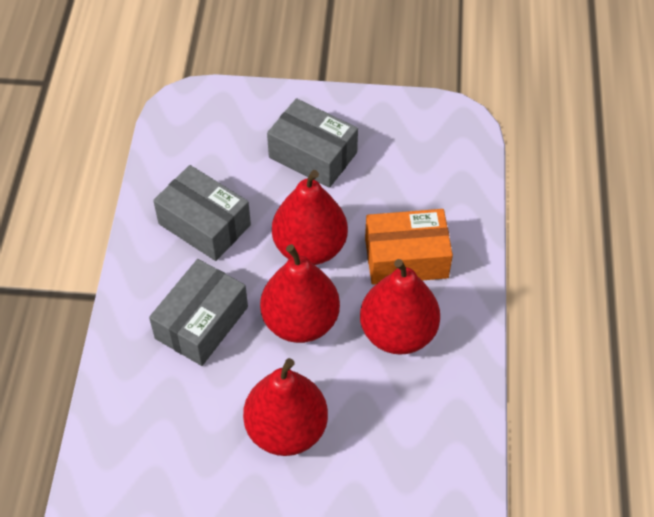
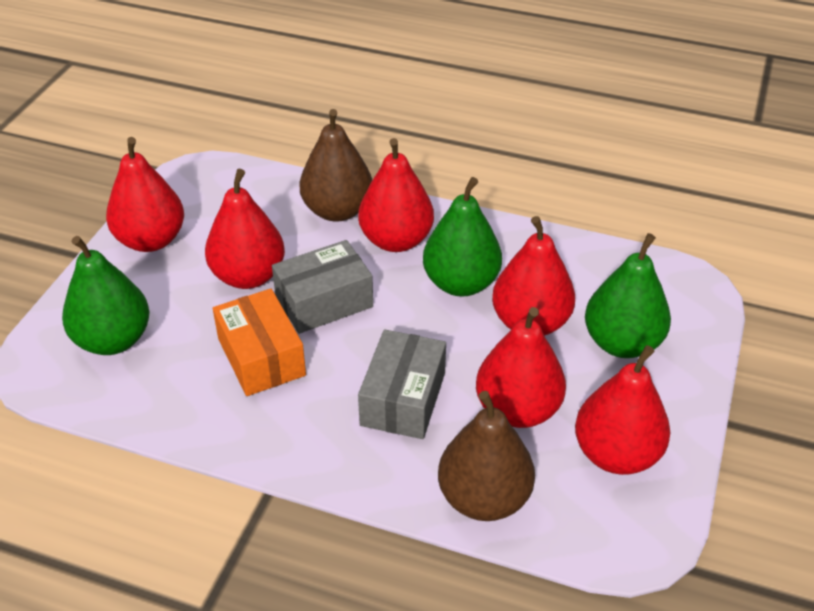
brown pear: 0 -> 2
green pear: 0 -> 3
grey box: 3 -> 2
red pear: 4 -> 6

